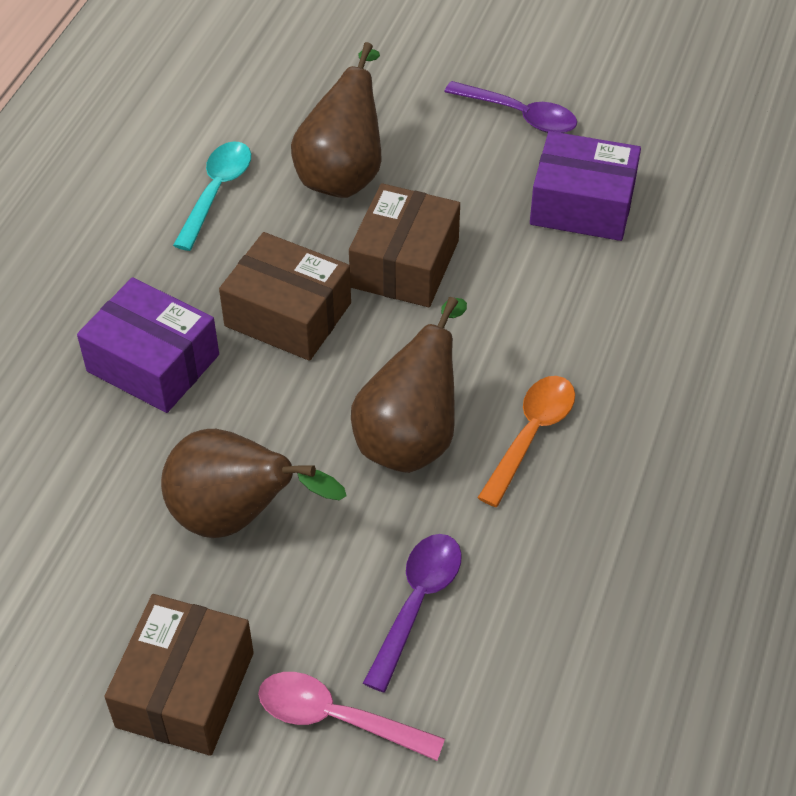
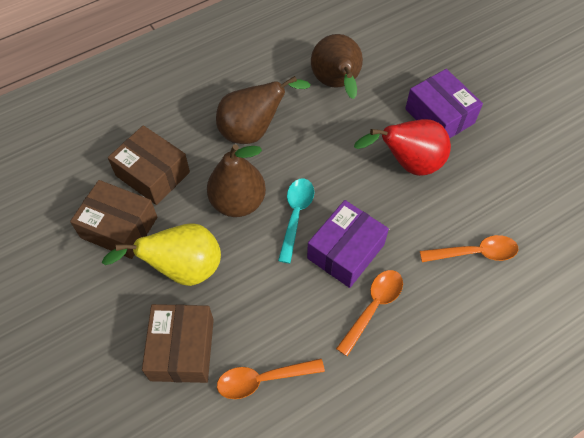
orange spoon: 1 -> 3
pink spoon: 1 -> 0
purple spoon: 2 -> 0
red pear: 0 -> 1
yellow pear: 0 -> 1

